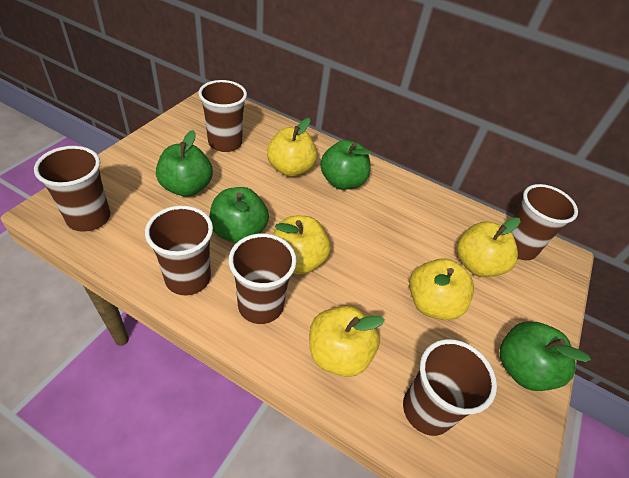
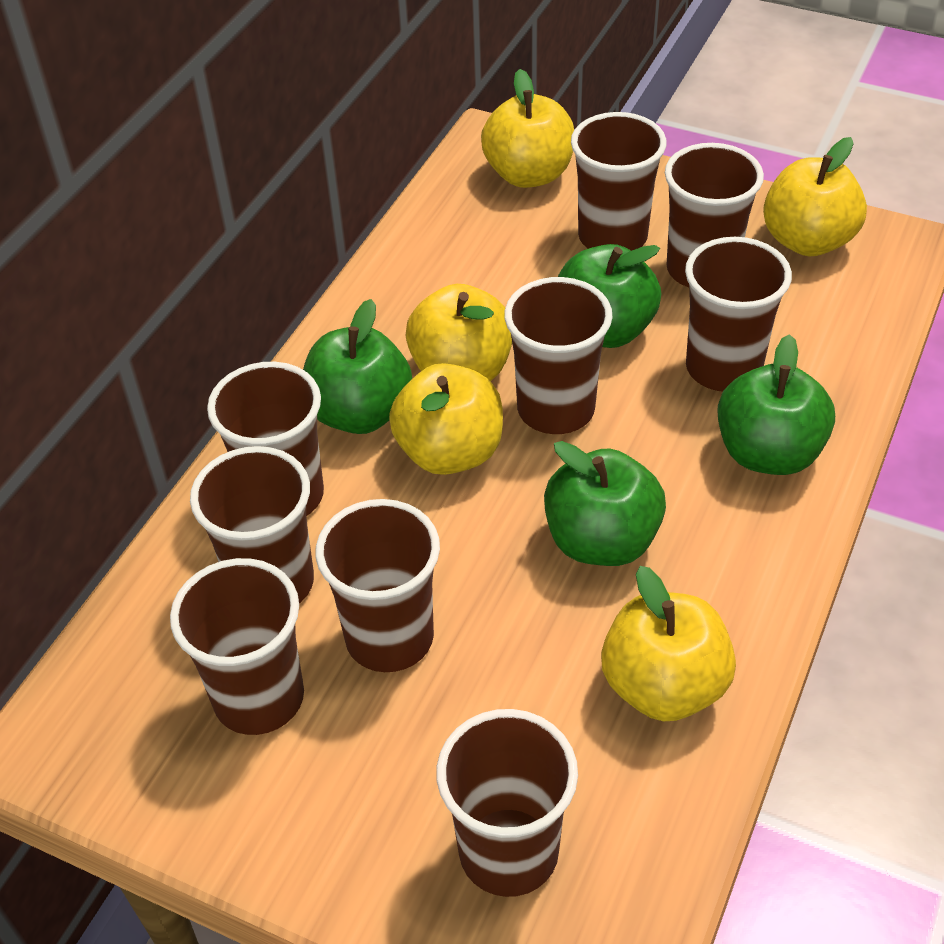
brown cup: 6 -> 9

